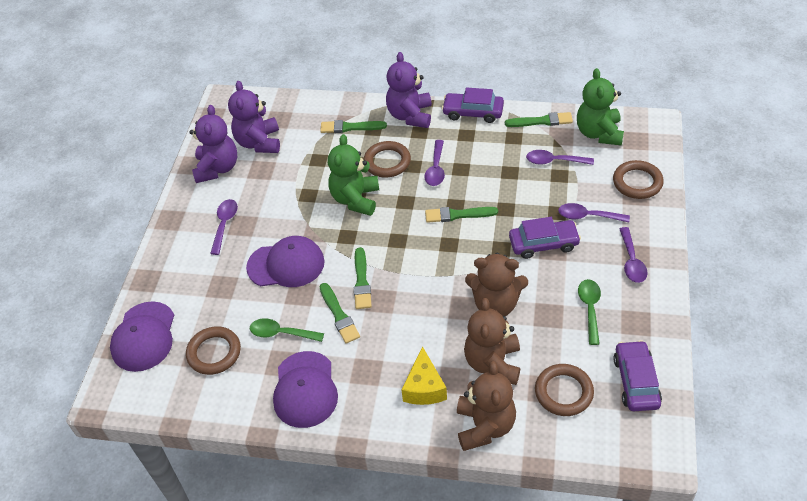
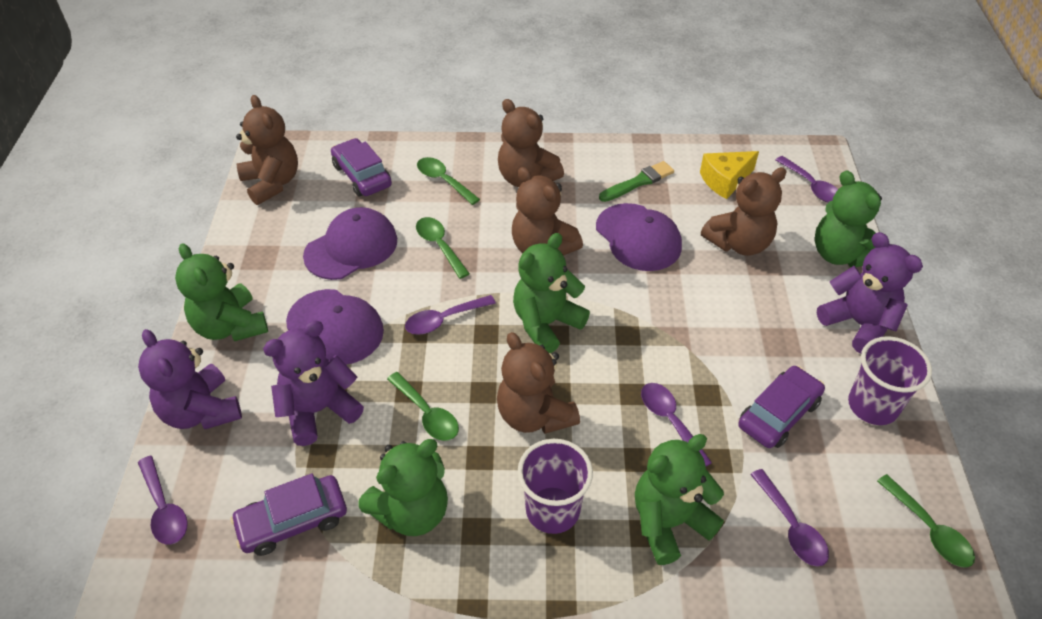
brown ring: 4 -> 0
brown teddy bear: 3 -> 5
green brush: 5 -> 1
green spoon: 2 -> 4
green teddy bear: 2 -> 5
purple cup: 0 -> 2

